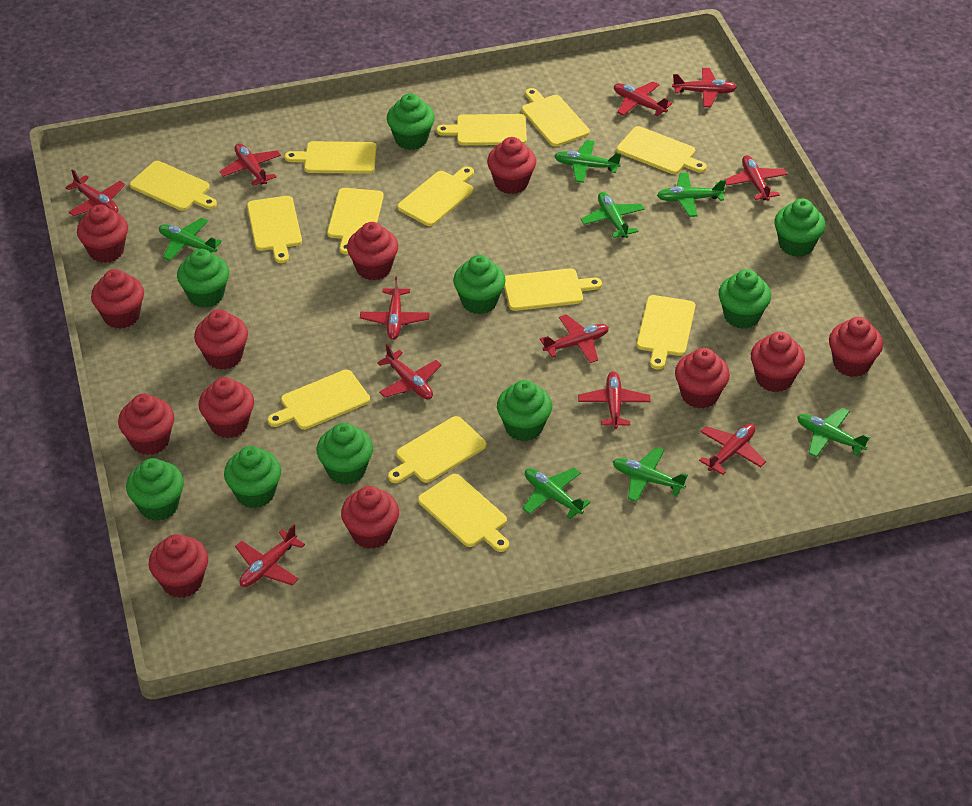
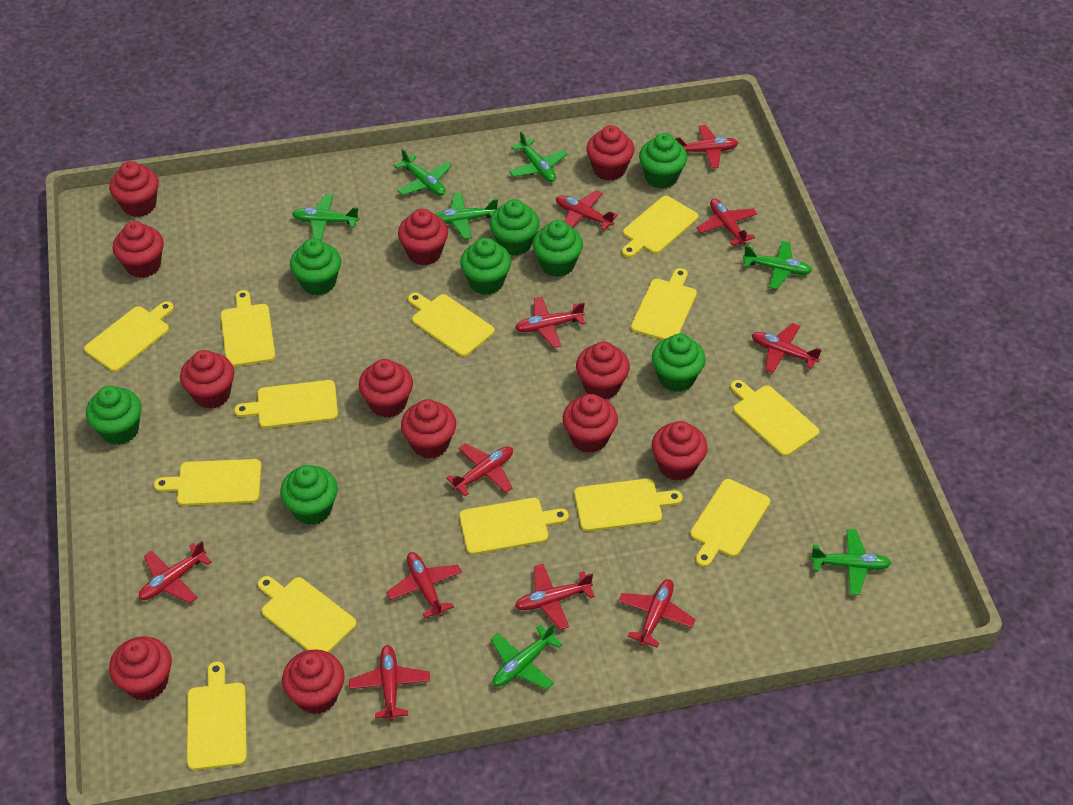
green cupcake: 9 -> 8

